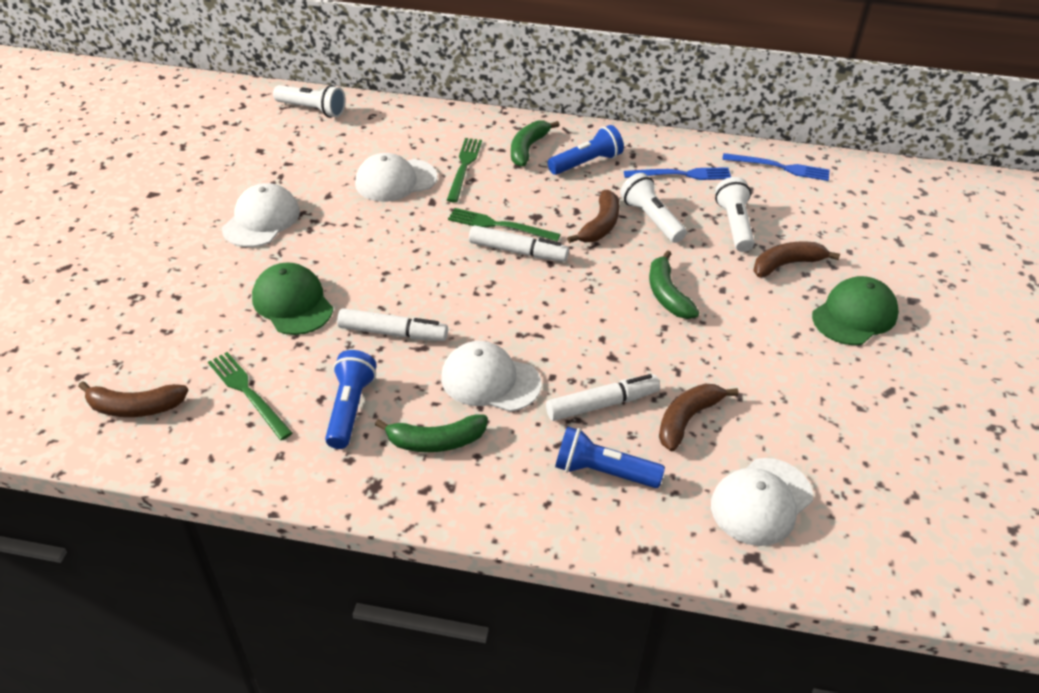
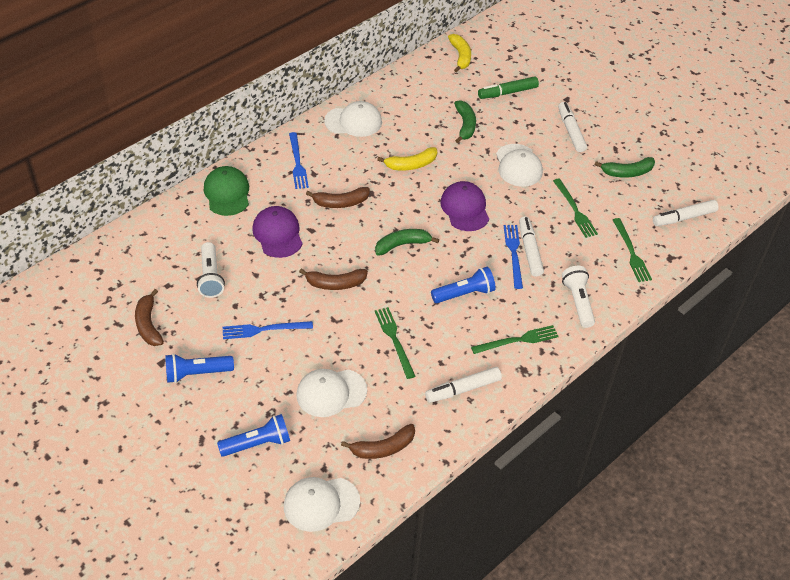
blue fork: 2 -> 3
green cap: 2 -> 1
green fork: 3 -> 4
green marker: 0 -> 1
purple cap: 0 -> 2
white flashlight: 3 -> 2
white marker: 3 -> 4
yellow banana: 0 -> 2

